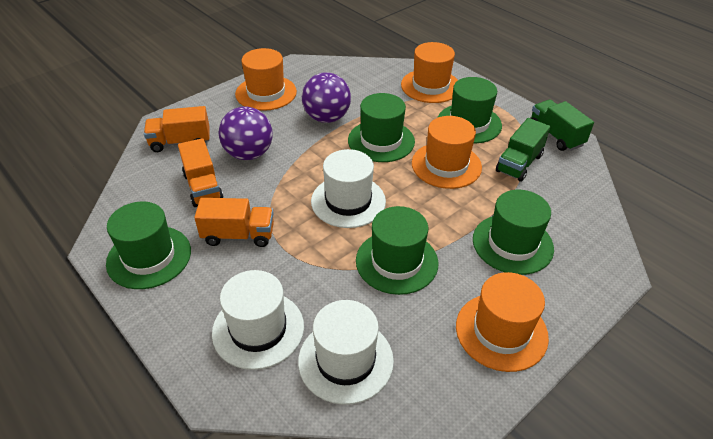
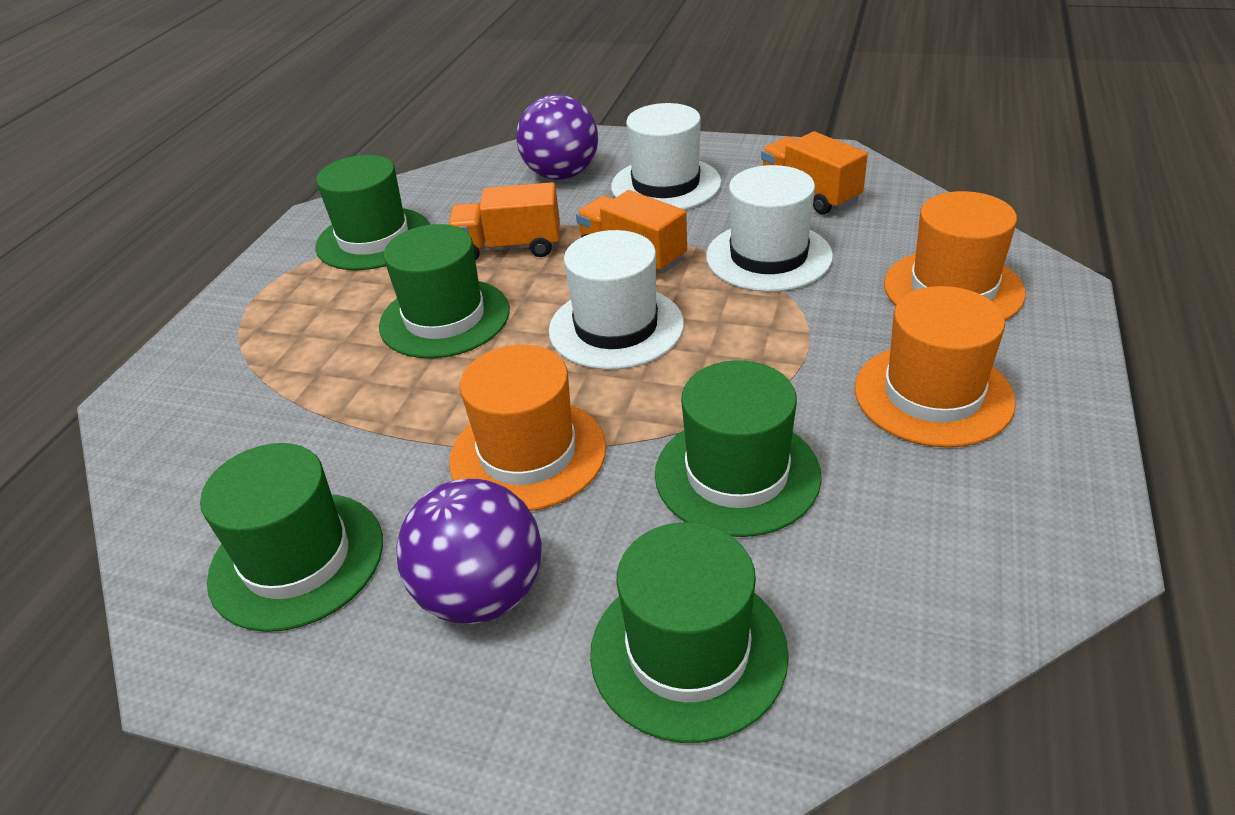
green truck: 2 -> 0
orange hat: 4 -> 3

